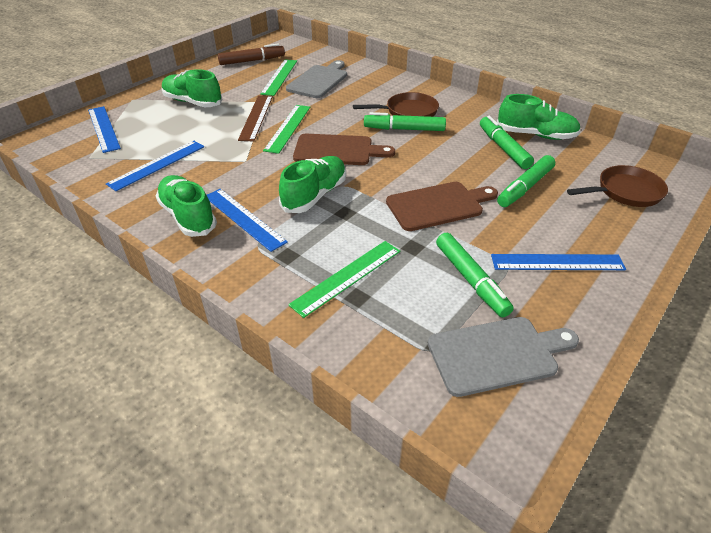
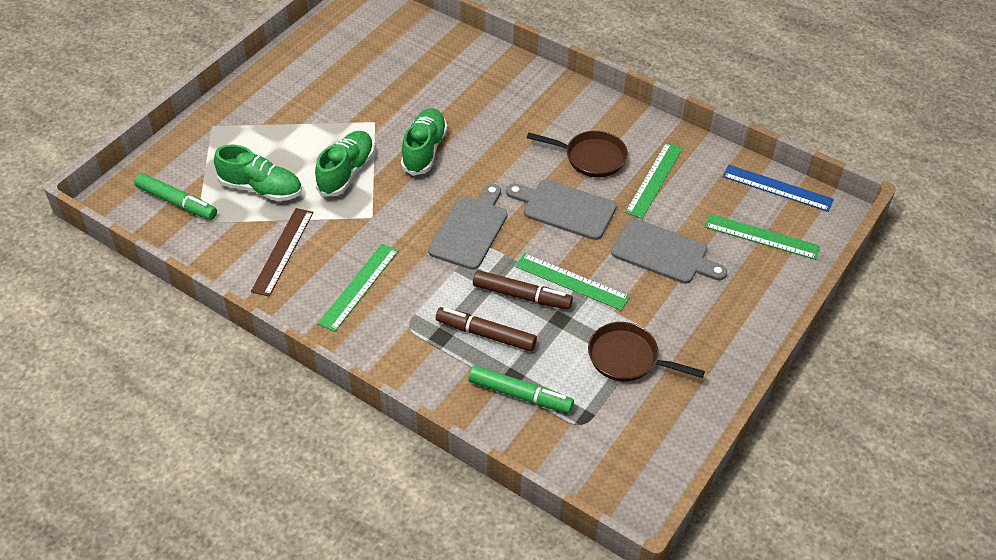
blue ruler: 4 -> 1
brown cutting board: 2 -> 0
brown marker: 1 -> 2
green marker: 4 -> 2
green ruler: 3 -> 4
green shoe: 4 -> 3
grey cutting board: 2 -> 3

